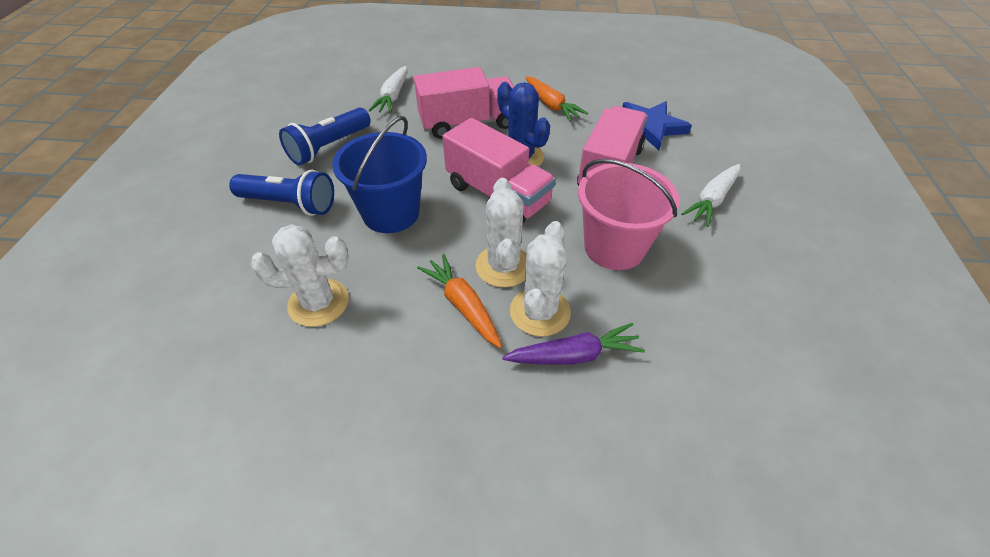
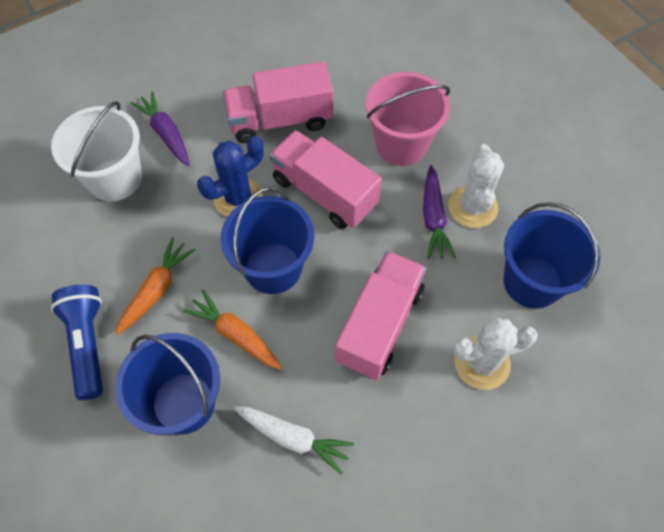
blue bucket: 1 -> 3
blue flashlight: 2 -> 1
blue star: 1 -> 0
purple carrot: 1 -> 2
white bucket: 0 -> 1
white cactus: 3 -> 2
white carrot: 2 -> 1

